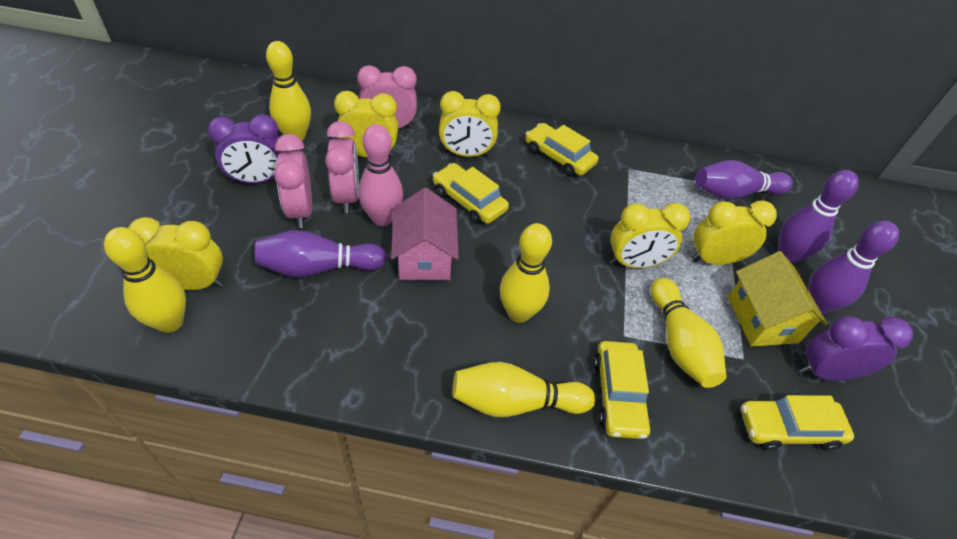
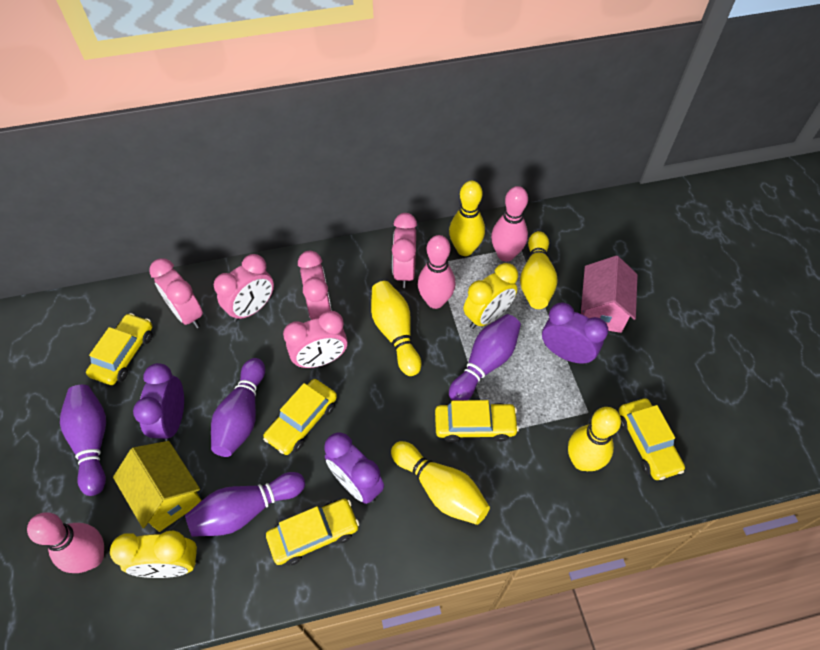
pink bowling pin: 1 -> 3
pink clock: 3 -> 5
purple clock: 2 -> 3
yellow car: 4 -> 5
yellow clock: 5 -> 2

